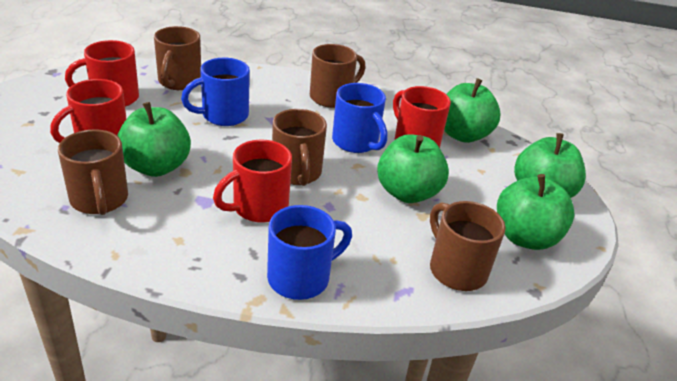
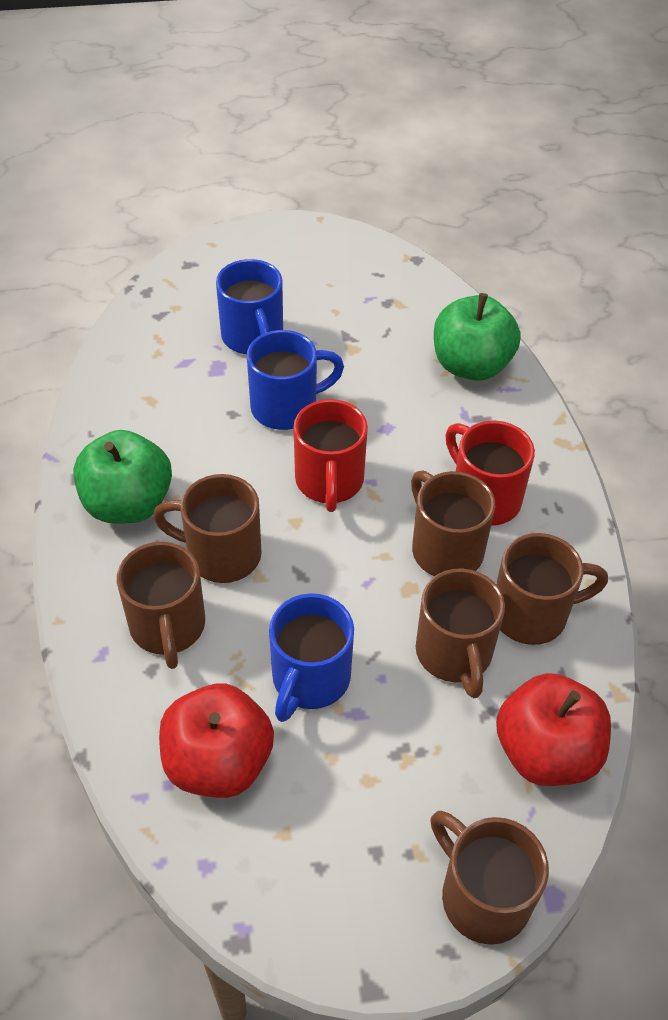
brown mug: 5 -> 6
green apple: 5 -> 2
red apple: 0 -> 2
red mug: 4 -> 2

